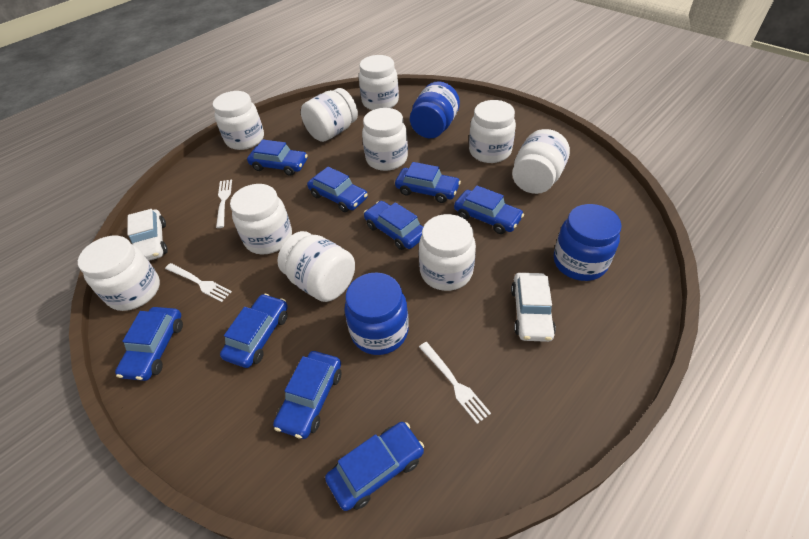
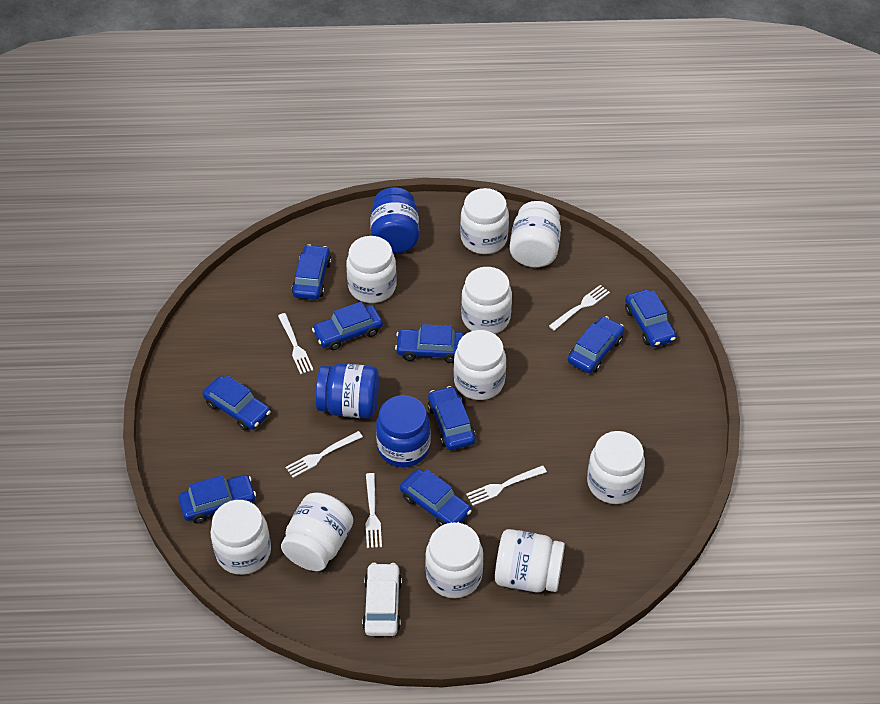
white car: 2 -> 1
white fork: 3 -> 5

